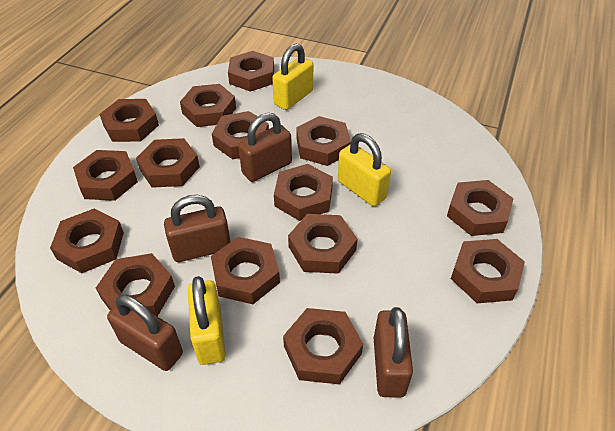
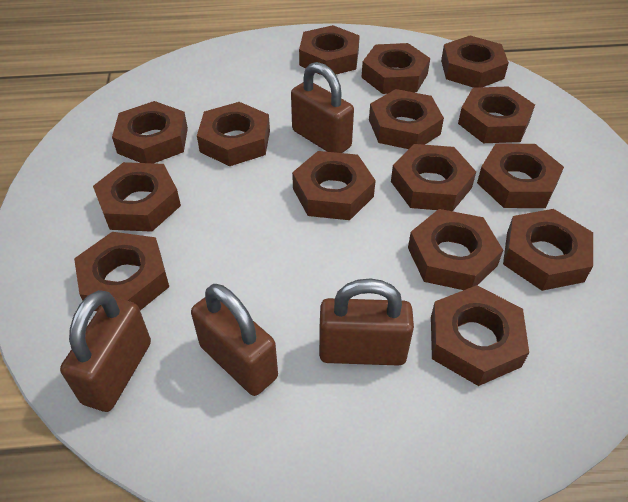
yellow padlock: 3 -> 0

